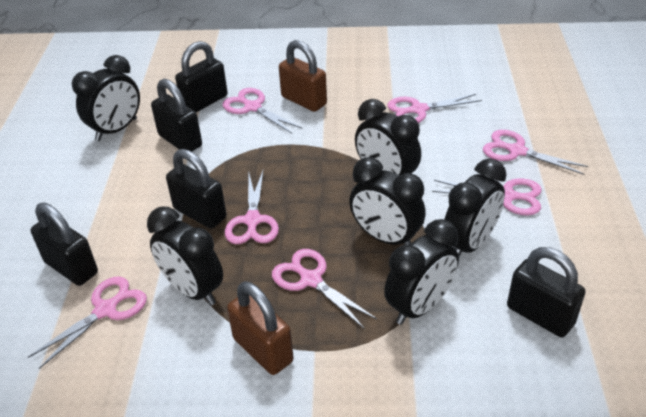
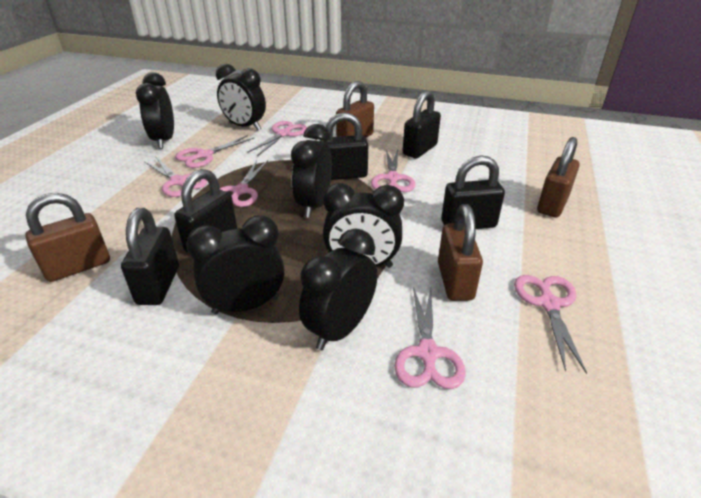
brown padlock: 2 -> 4

